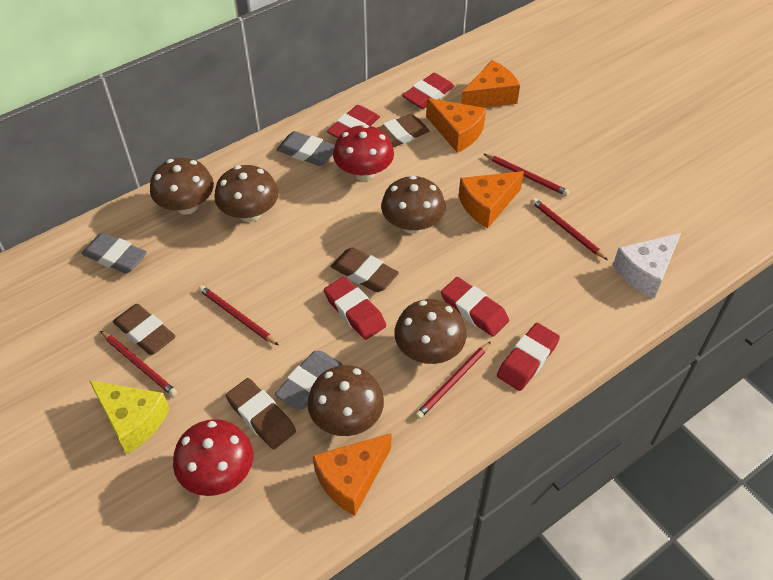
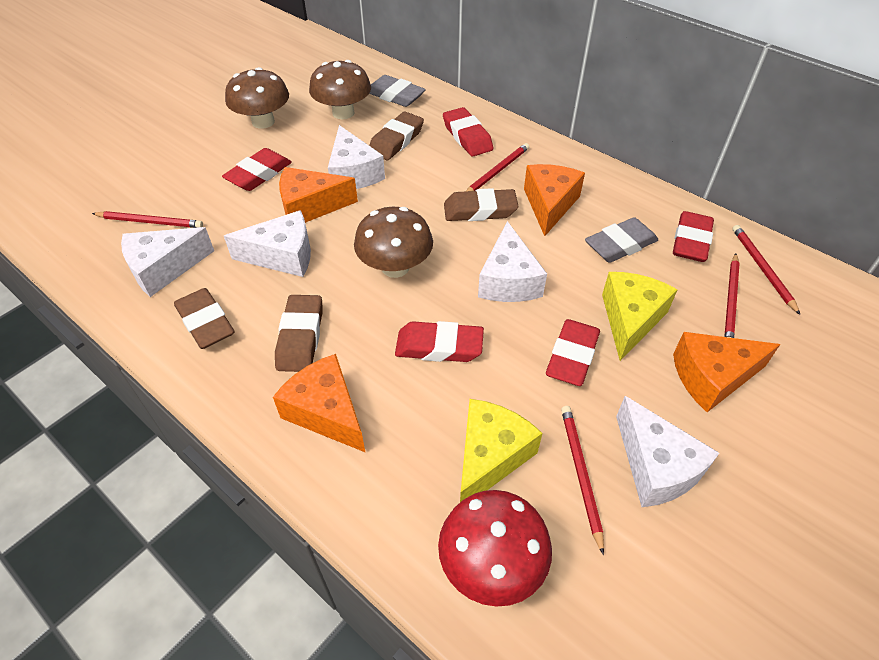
brown mushroom: 5 -> 3
grey eraser: 3 -> 2
red mushroom: 2 -> 1
white cheese: 1 -> 5
yellow cheese: 1 -> 2

